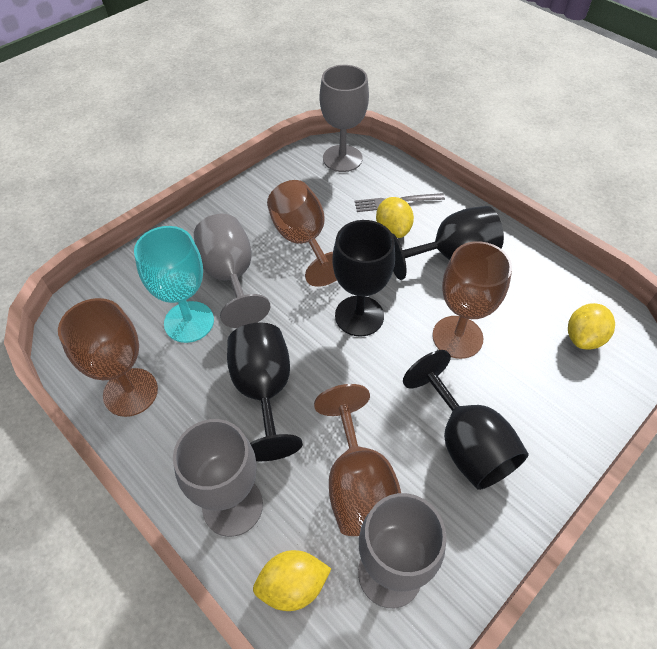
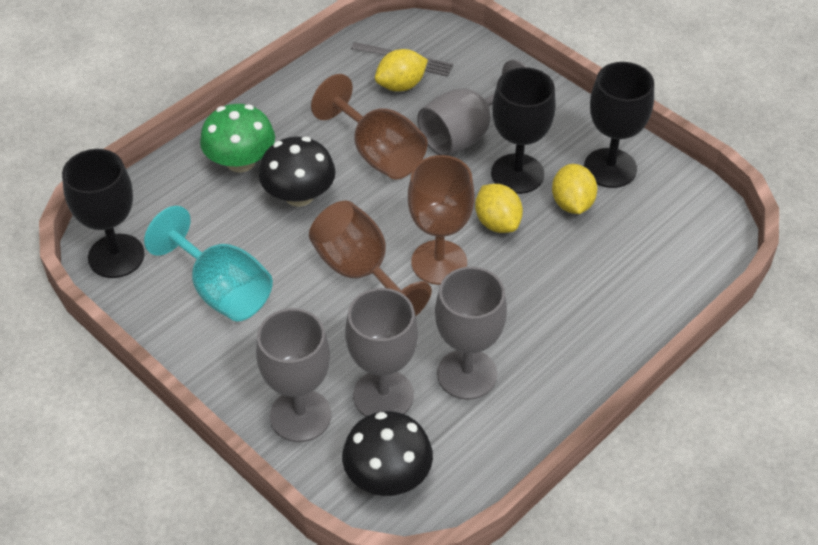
black goblet: 4 -> 3
black mushroom: 0 -> 2
brown goblet: 4 -> 3
green mushroom: 0 -> 1

